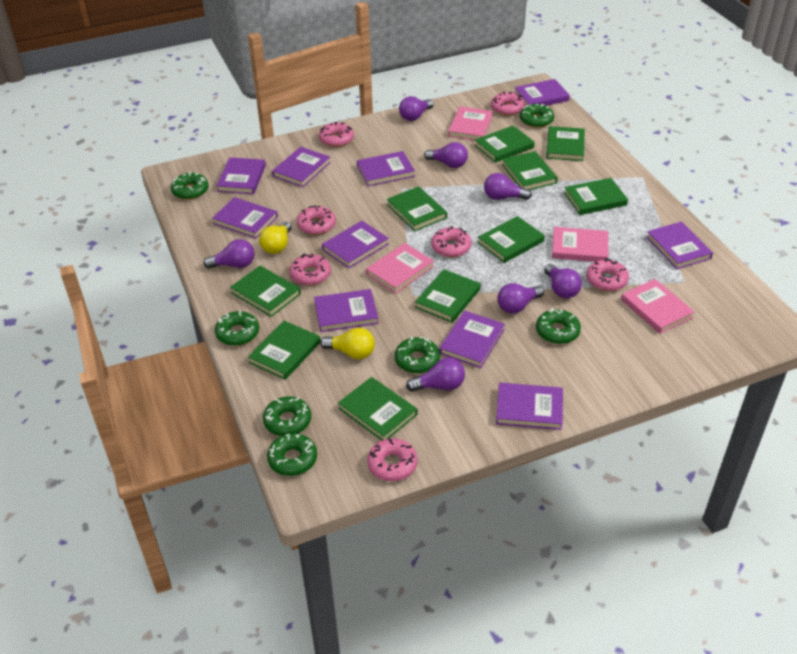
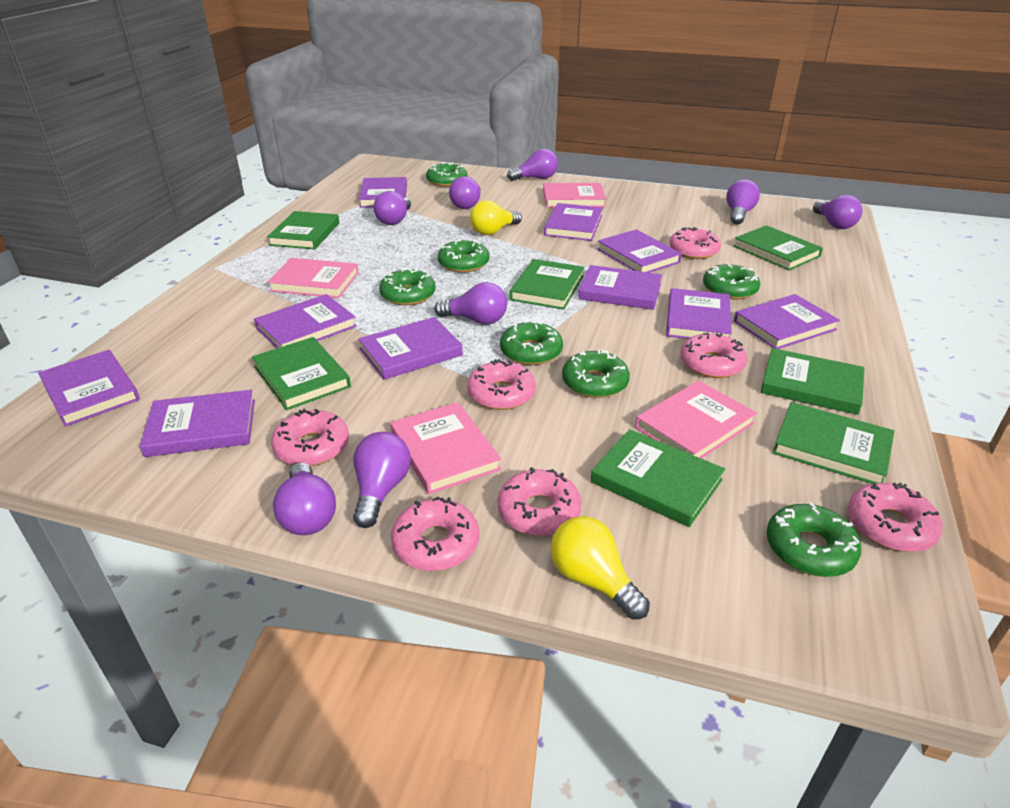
green book: 10 -> 7
purple light bulb: 7 -> 8

